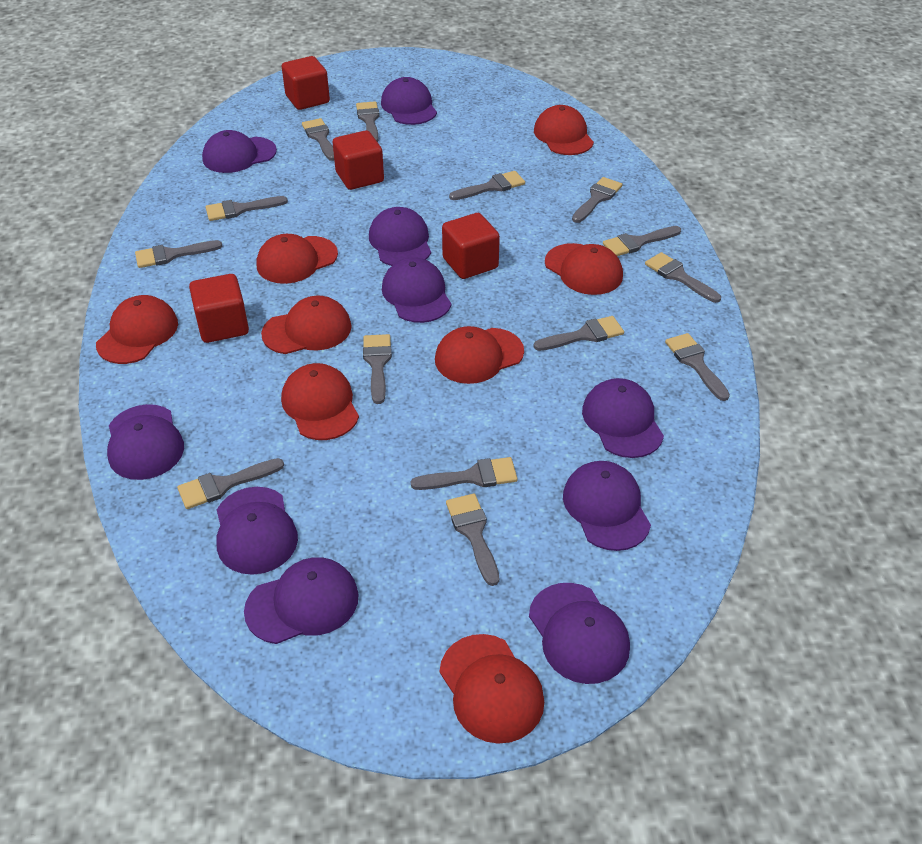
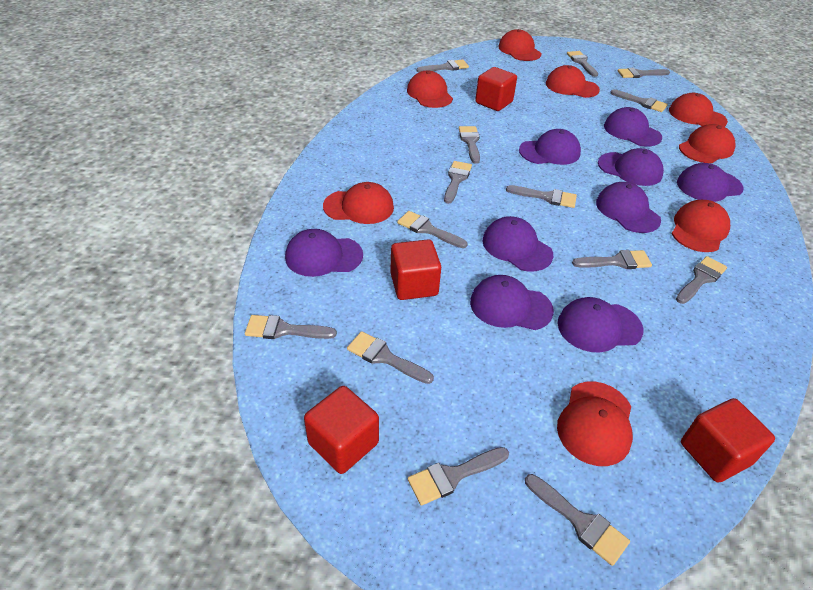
purple cap: 10 -> 9

